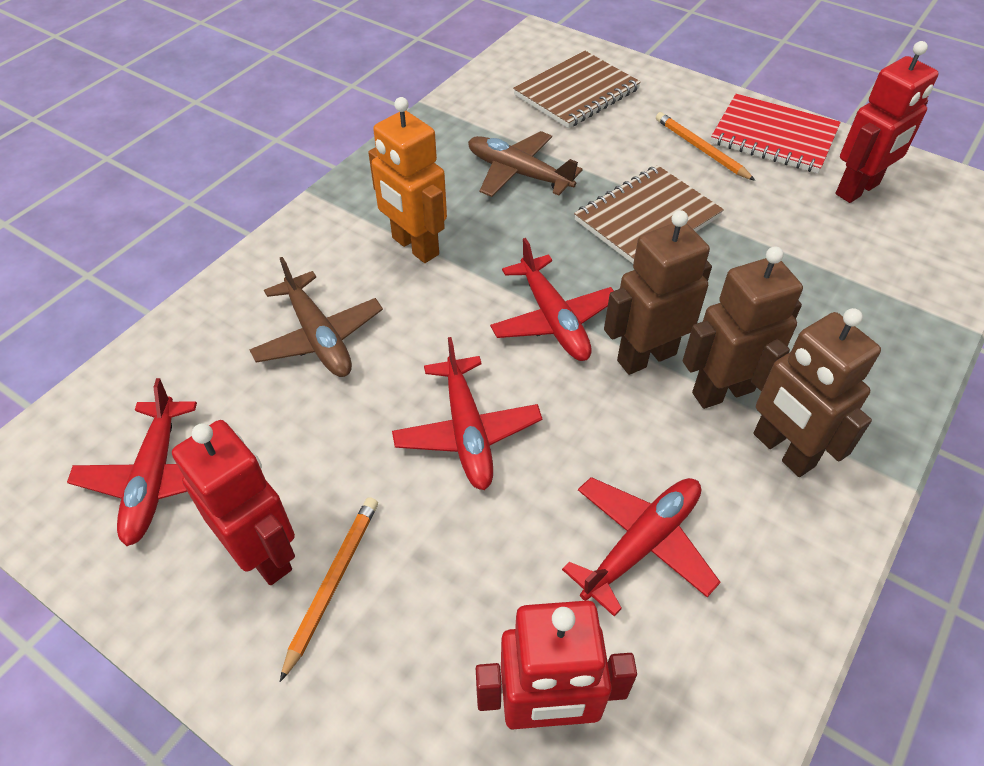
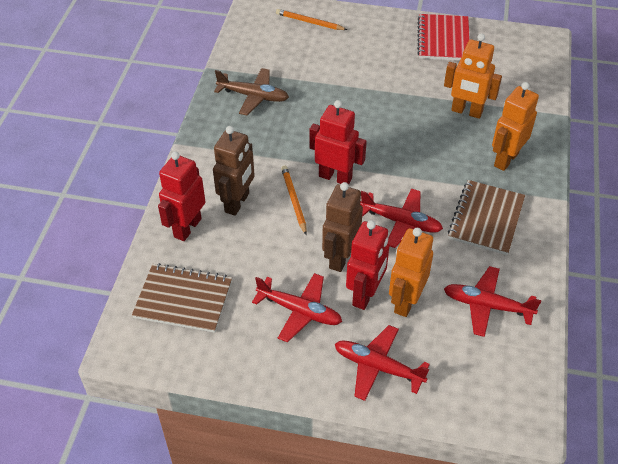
brown plane: 2 -> 1
brown robot: 3 -> 2
orange robot: 1 -> 3

